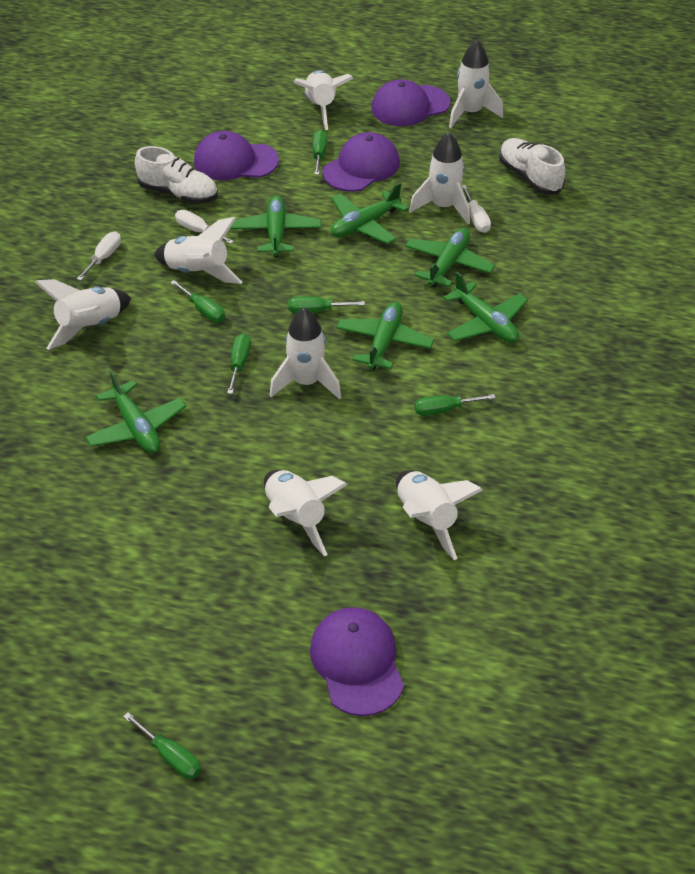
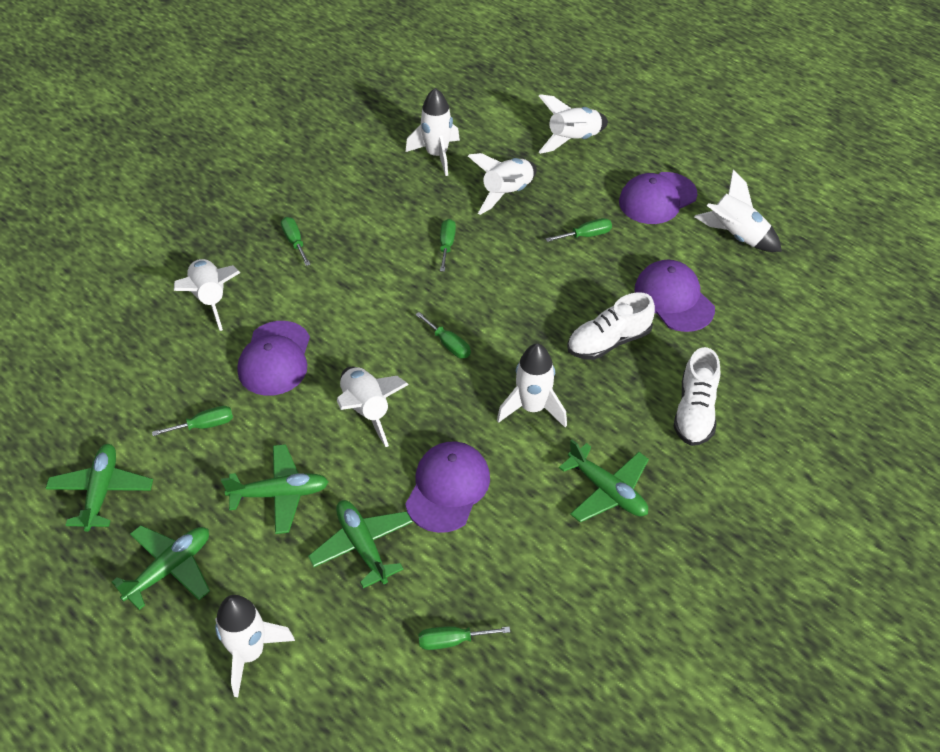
green plane: 6 -> 5
white screwdriver: 3 -> 0

